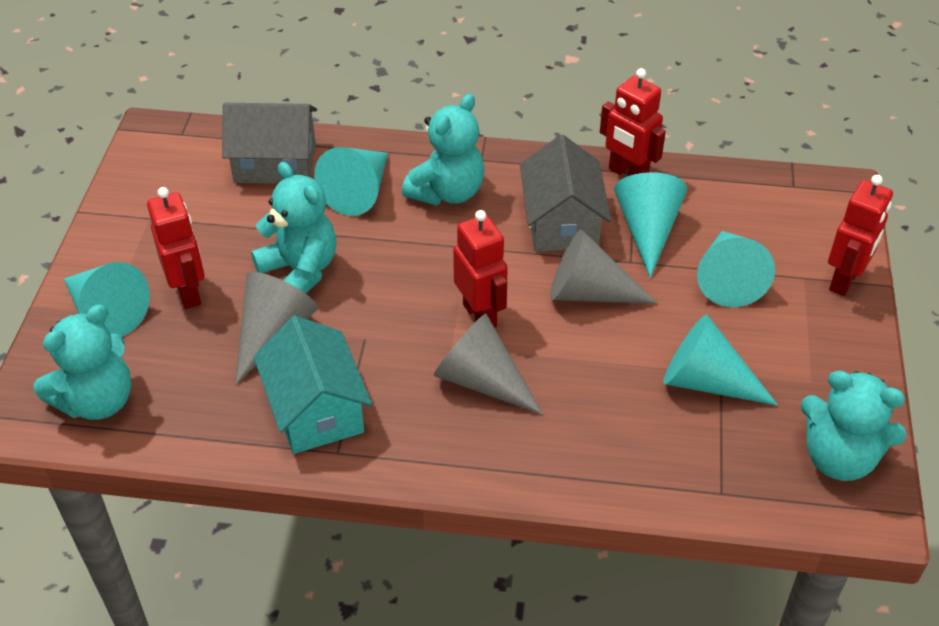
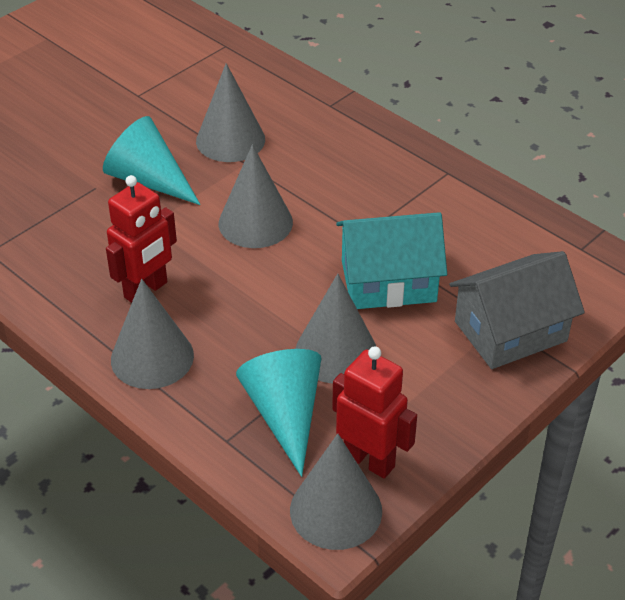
grey cone: 3 -> 5
grey house: 2 -> 1
red robot: 4 -> 2
turquoise cone: 5 -> 2
turquoise teddy bear: 4 -> 0

